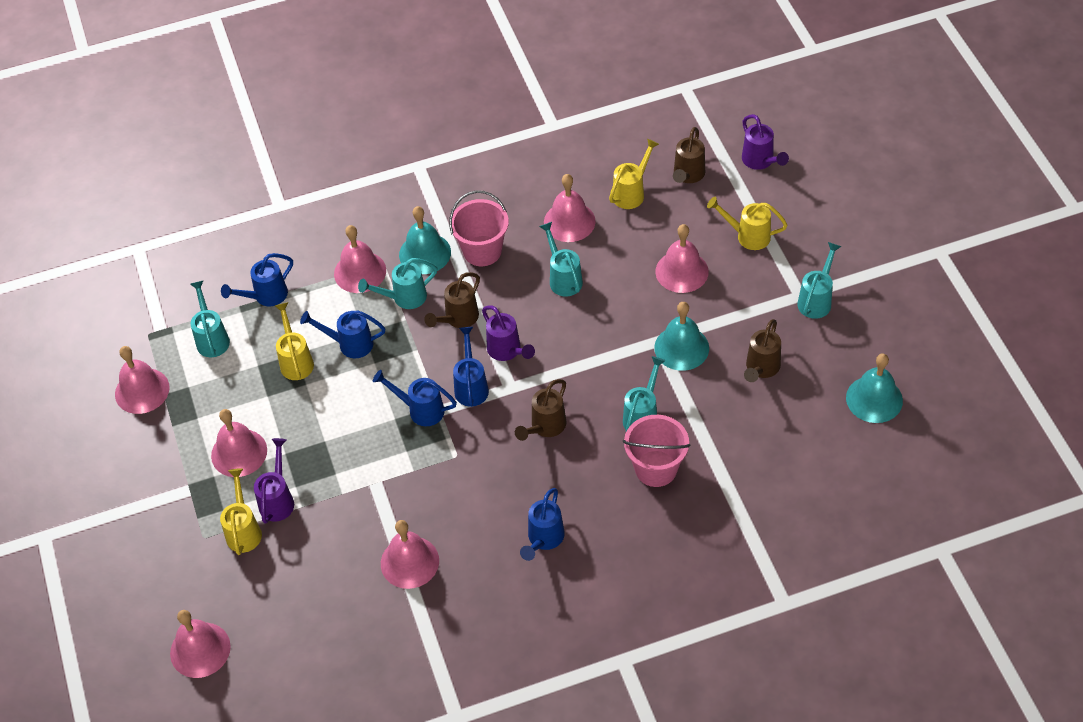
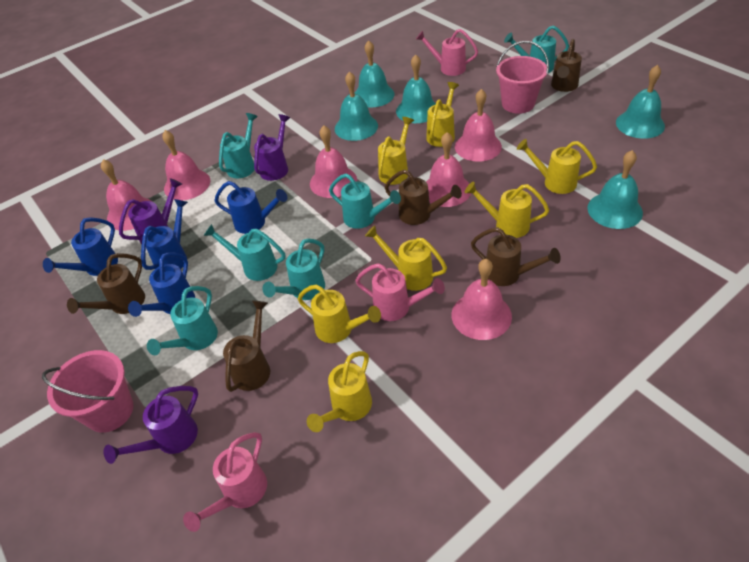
blue watering can: 5 -> 4
brown watering can: 4 -> 5
pink bell: 7 -> 6
pink watering can: 0 -> 3
turquoise bell: 3 -> 5
turquoise watering can: 5 -> 6
yellow watering can: 4 -> 7

